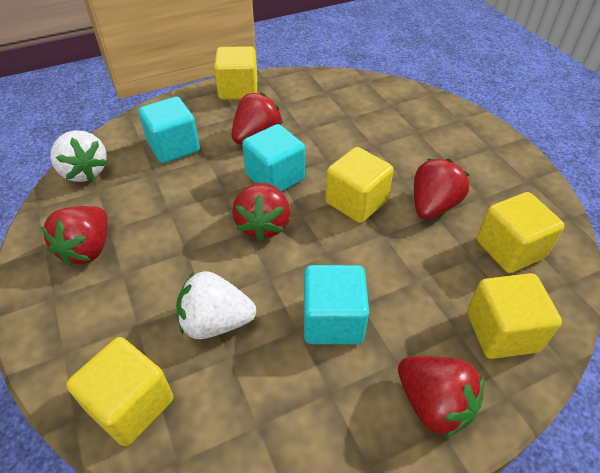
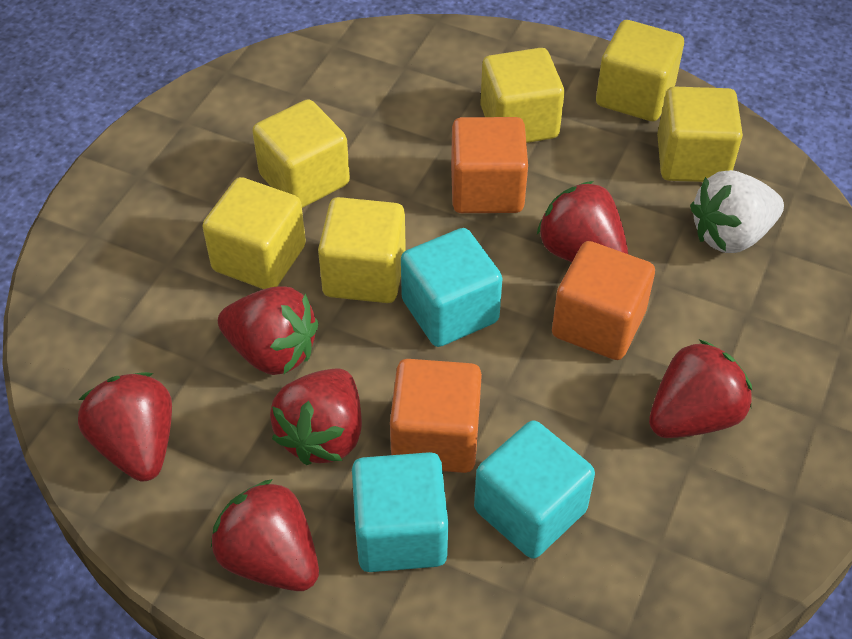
orange cube: 0 -> 3
red strawberry: 5 -> 6
white strawberry: 2 -> 1
yellow cube: 5 -> 6

